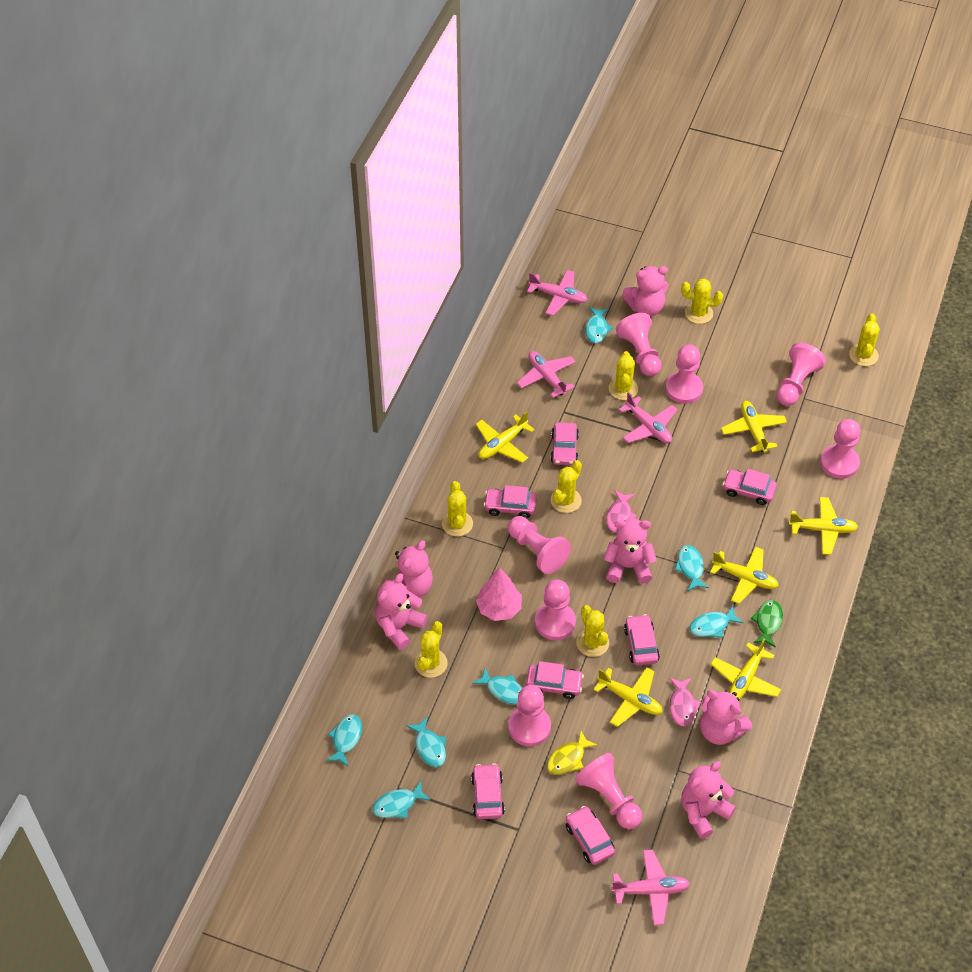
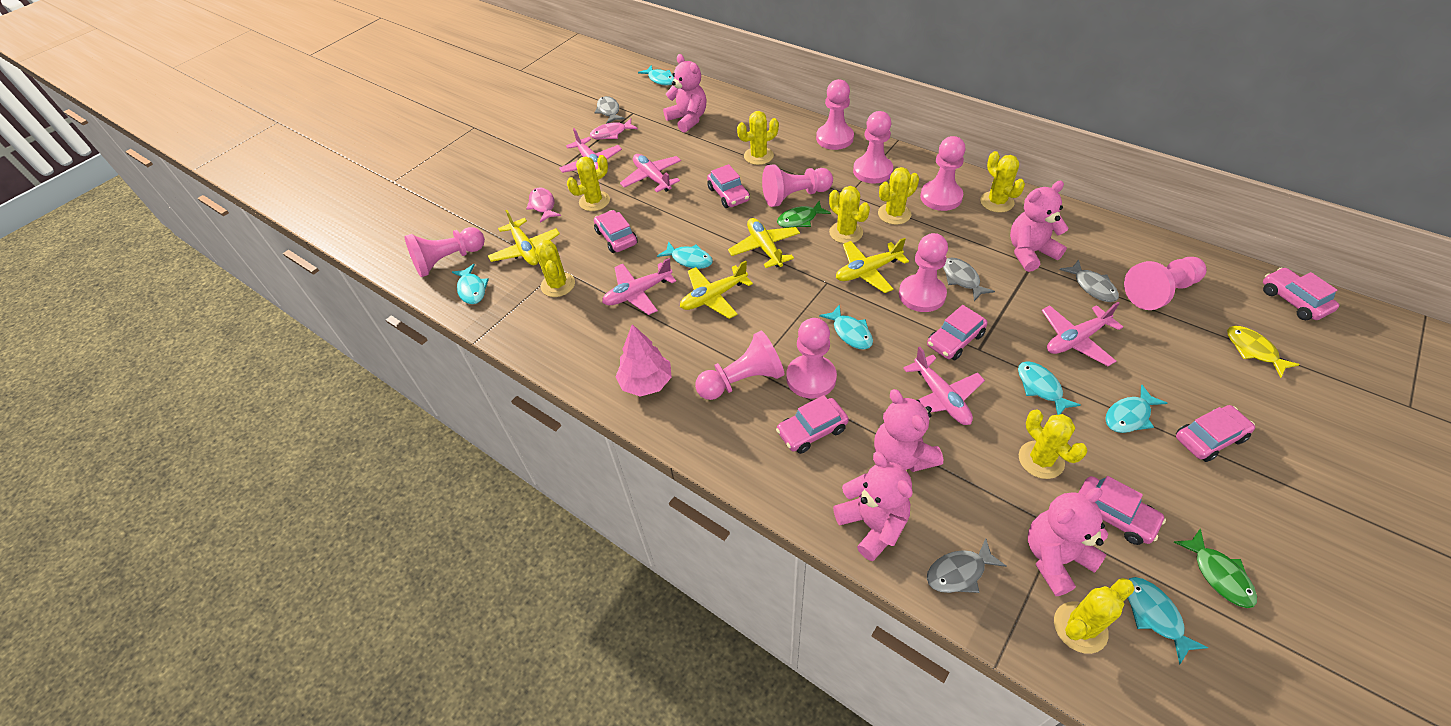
green fish: 1 -> 2
grey fish: 0 -> 4
pink pawn: 8 -> 9
pink plane: 4 -> 5
pink teddy bear: 6 -> 5
yellow cactus: 7 -> 8
yellow plane: 6 -> 4

